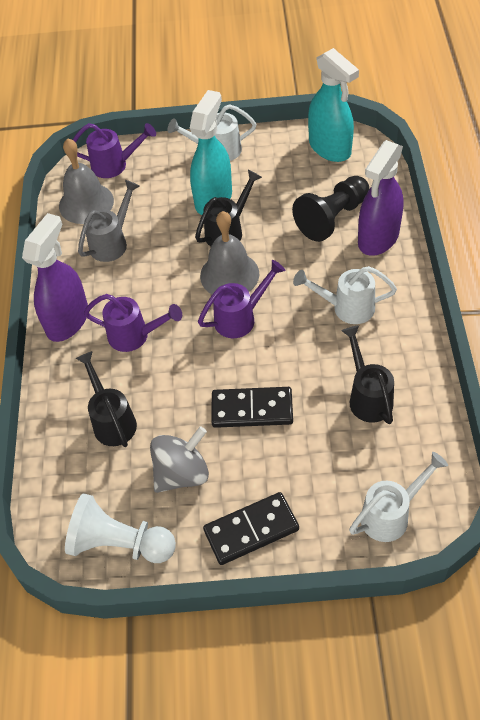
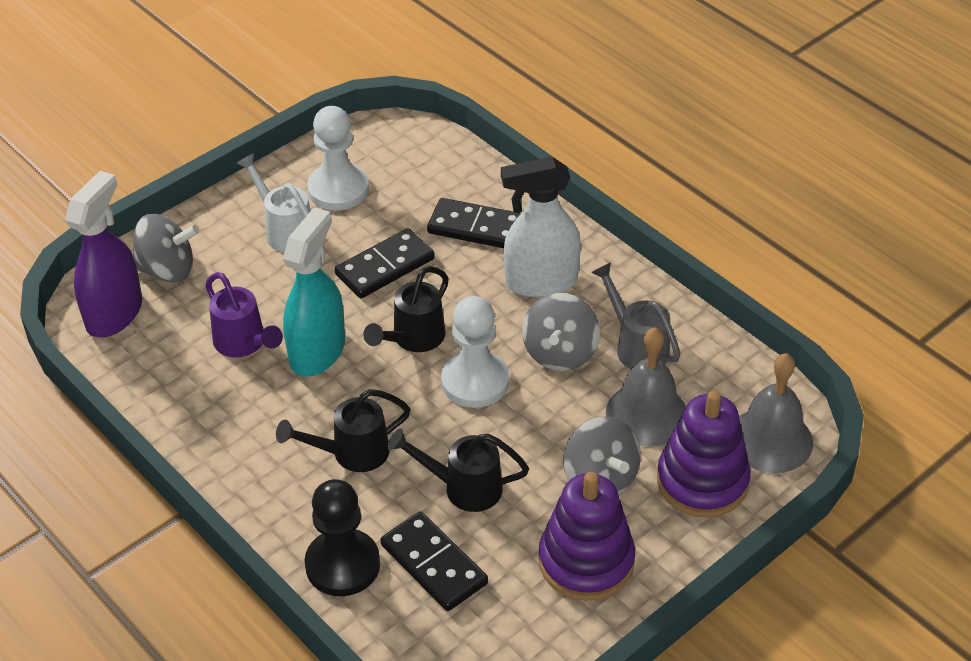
black domino: 2 -> 3
grey spinning top: 1 -> 3
purple spray bottle: 2 -> 1
purple stacking toy: 0 -> 2
purple watering can: 3 -> 1
turquoise spray bottle: 2 -> 1
white pawn: 1 -> 2
white spray bottle: 0 -> 1
white watering can: 3 -> 1

